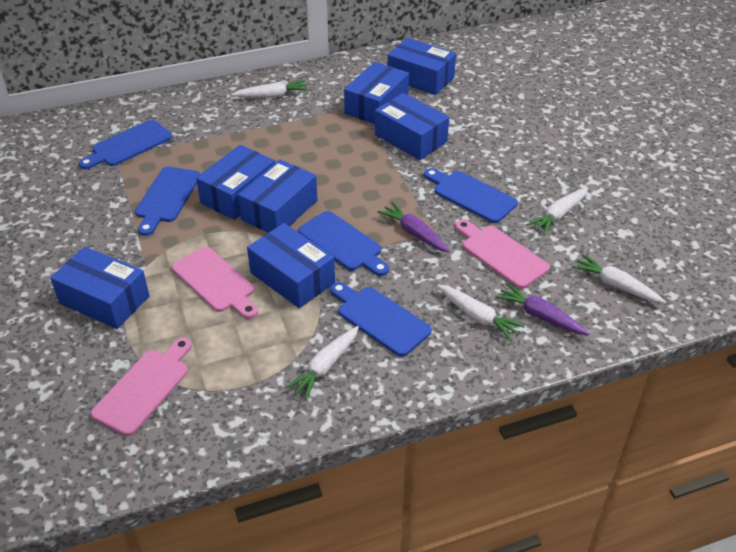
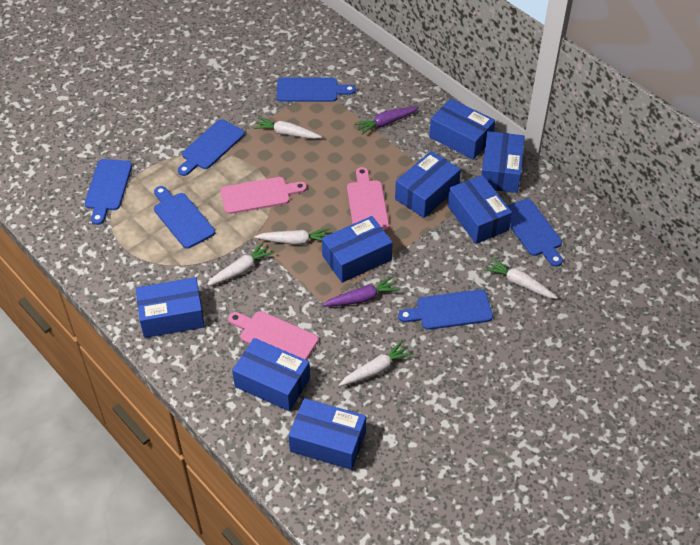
blue box: 7 -> 8
blue cutting board: 5 -> 6

